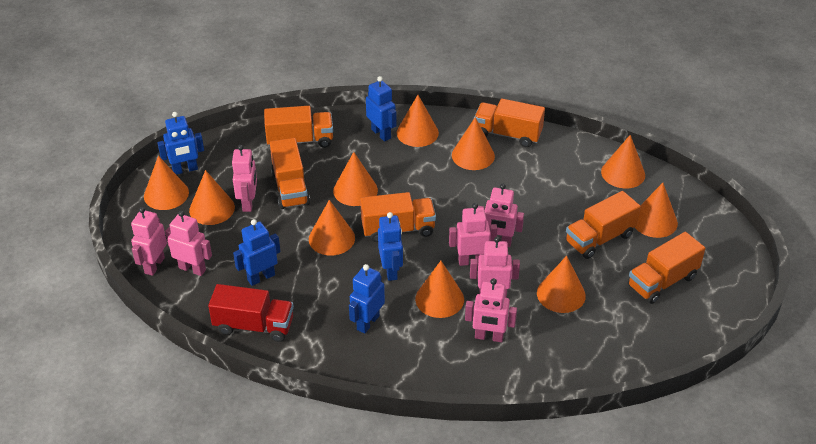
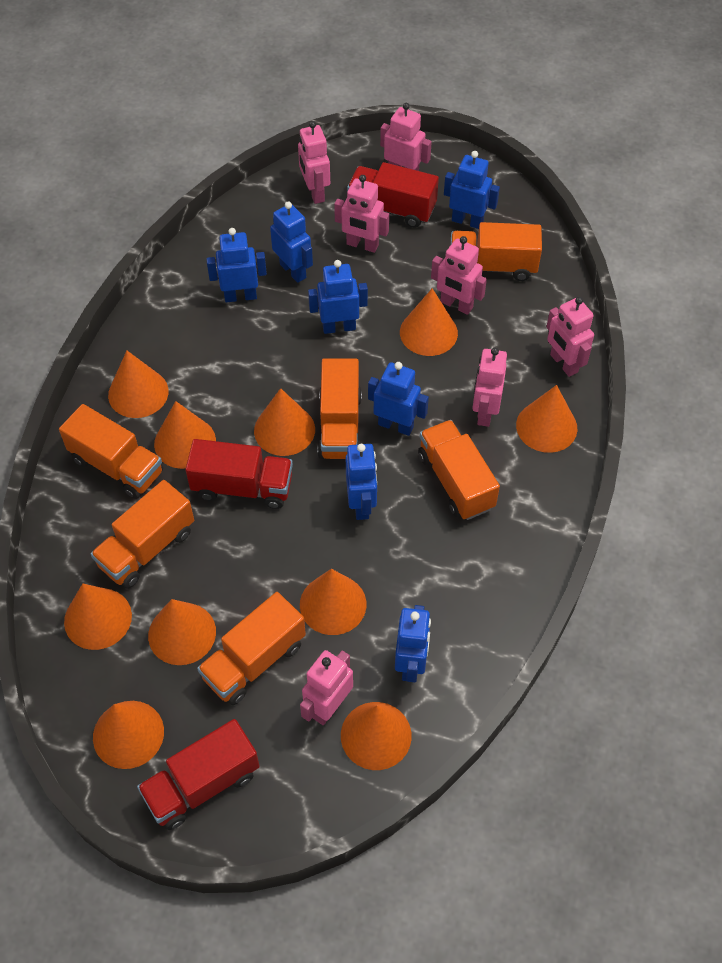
blue robot: 5 -> 7
red truck: 1 -> 3

